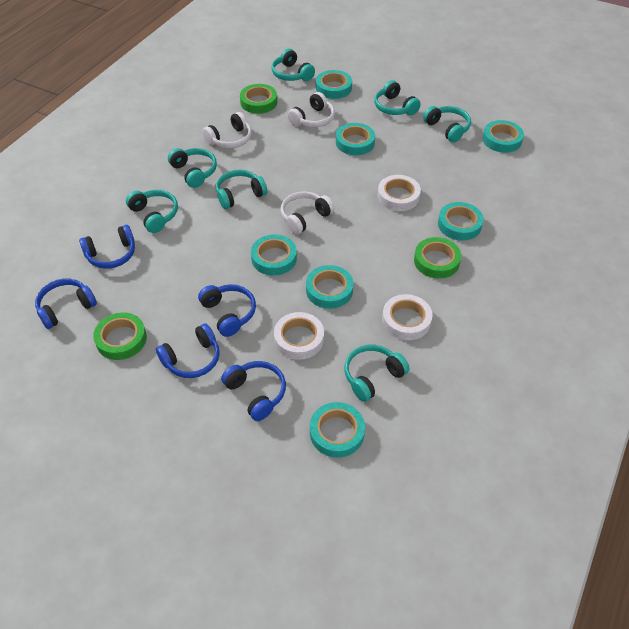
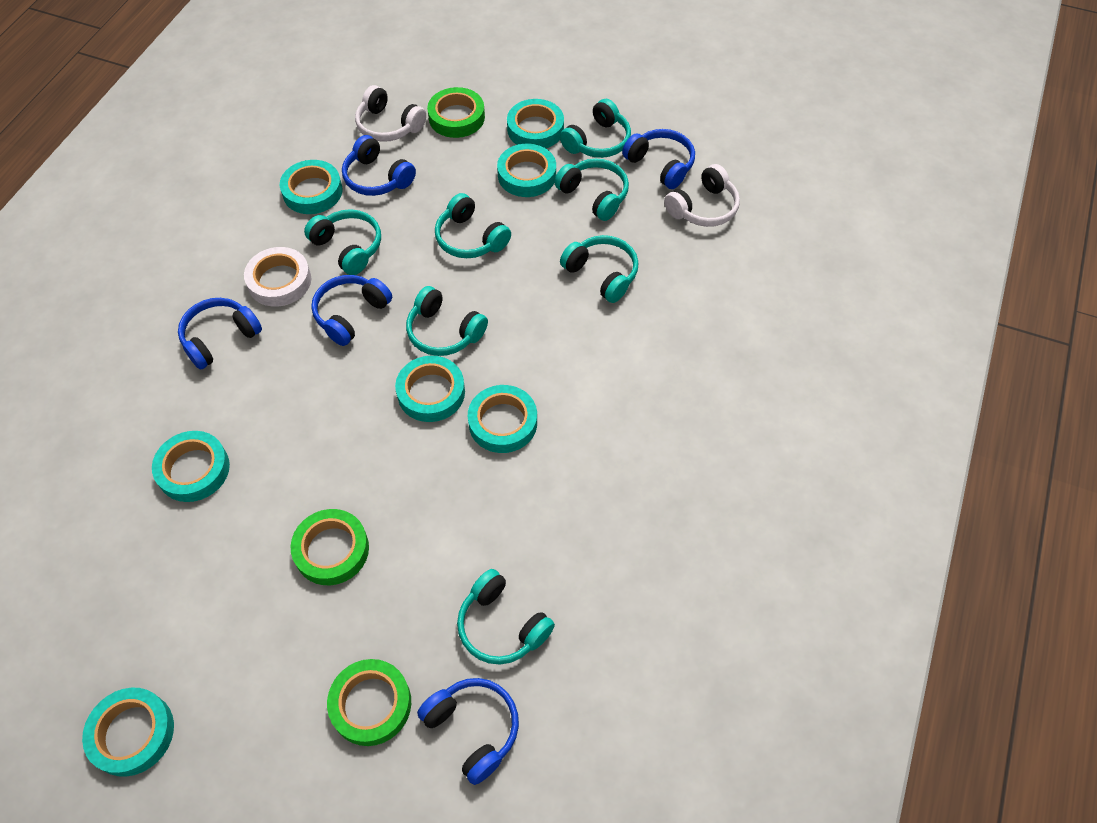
white headphones: 3 -> 2
white tape: 3 -> 1

